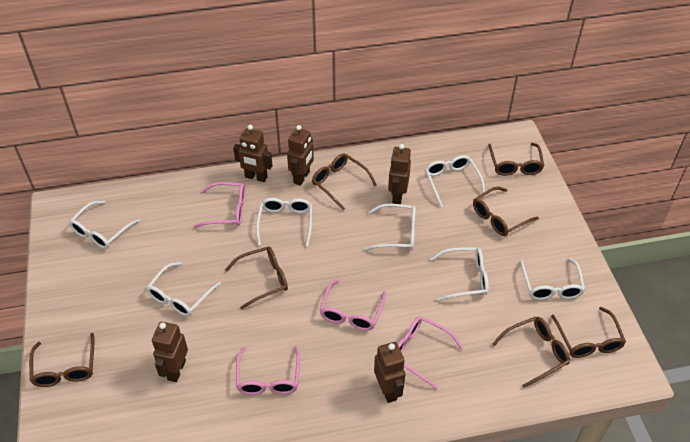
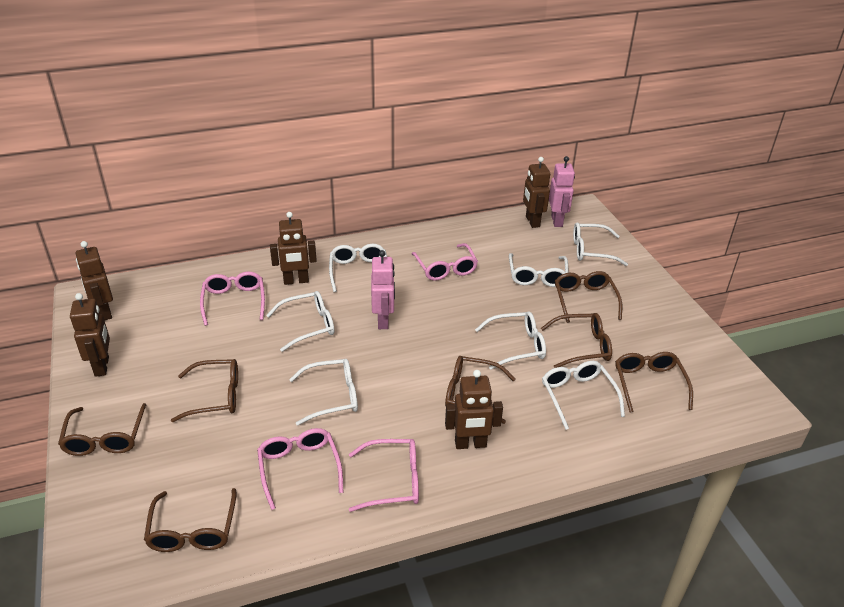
pink robot: 0 -> 2

